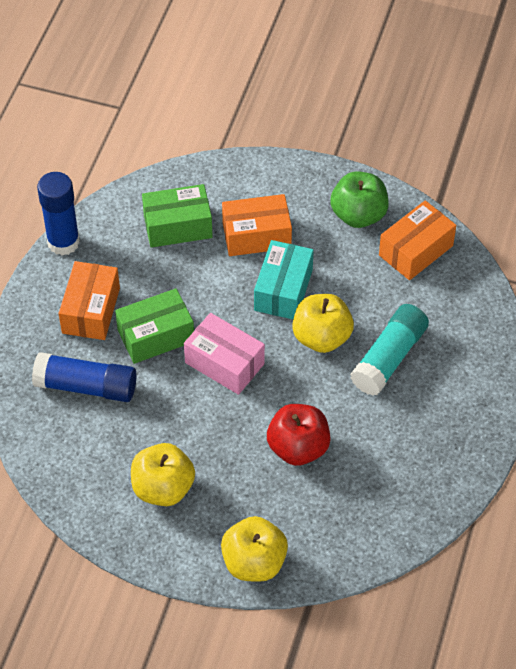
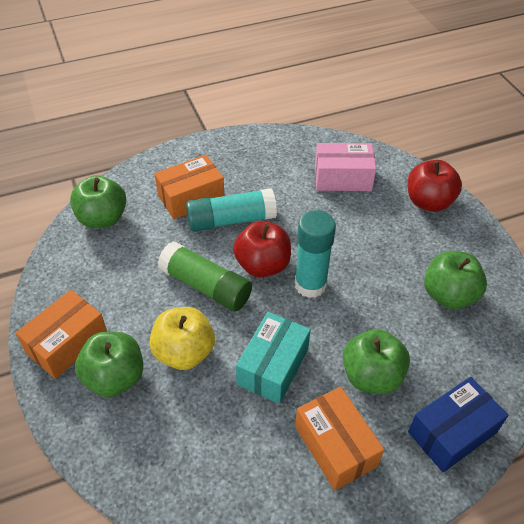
blue box: 0 -> 1
blue glue stick: 2 -> 0
green apple: 1 -> 4
green box: 2 -> 0
green glue stick: 0 -> 1
red apple: 1 -> 2
turquoise glue stick: 1 -> 2
yellow apple: 3 -> 1

